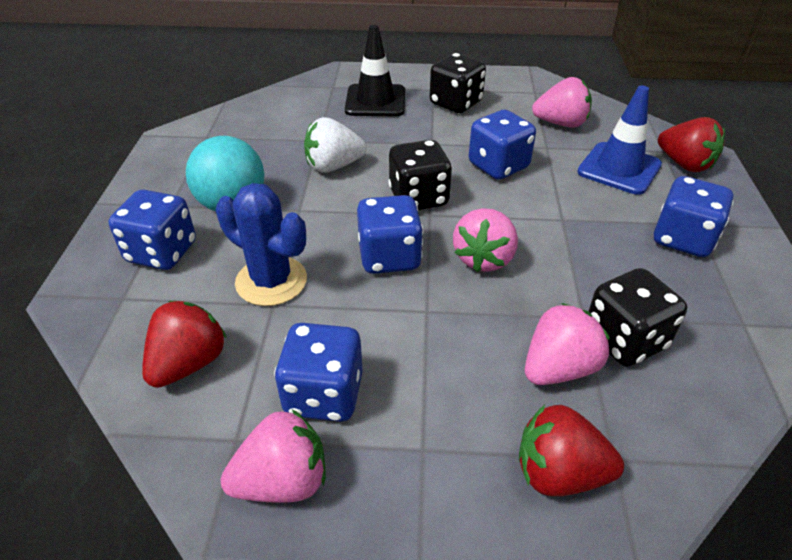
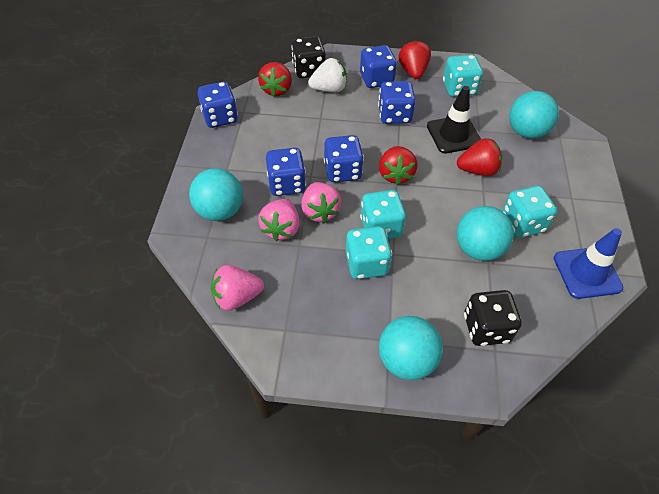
black dice: 3 -> 2
blue cactus: 1 -> 0
pink strawberry: 4 -> 3
red strawberry: 3 -> 4
turquoise ball: 1 -> 4
turquoise dice: 0 -> 4

